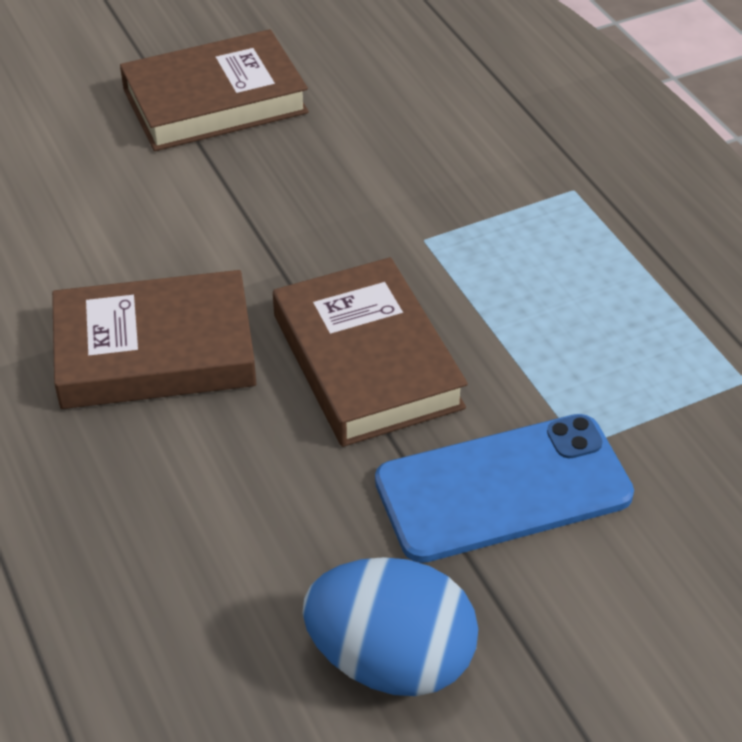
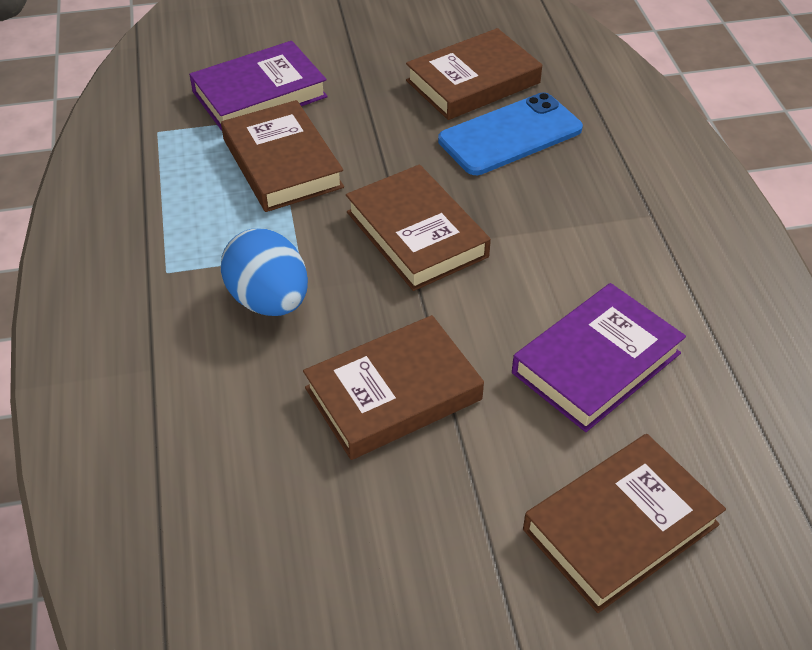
brown book: 3 -> 5
purple book: 0 -> 2

